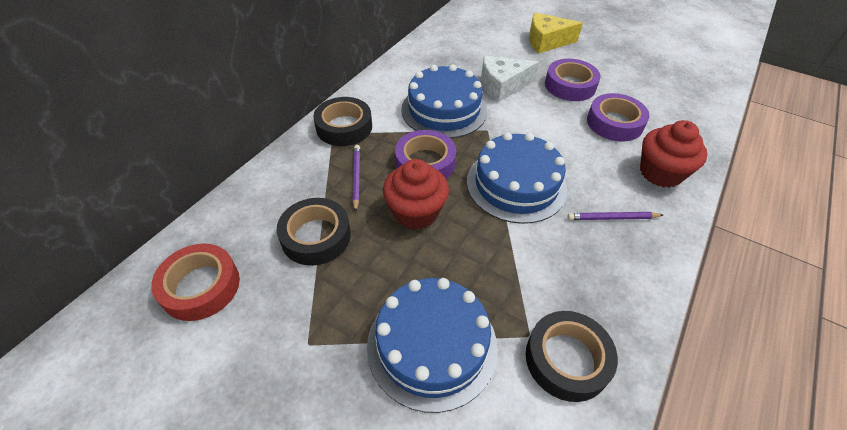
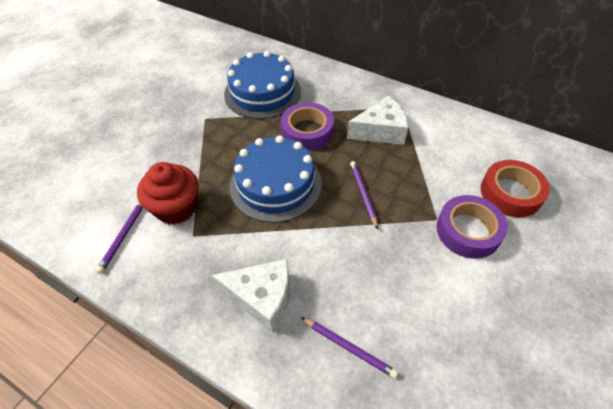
black tape: 3 -> 0
blue cake: 3 -> 2
purple pencil: 2 -> 3
purple tape: 3 -> 2
red cupcake: 2 -> 1
white cheese: 1 -> 2
yellow cheese: 1 -> 0

